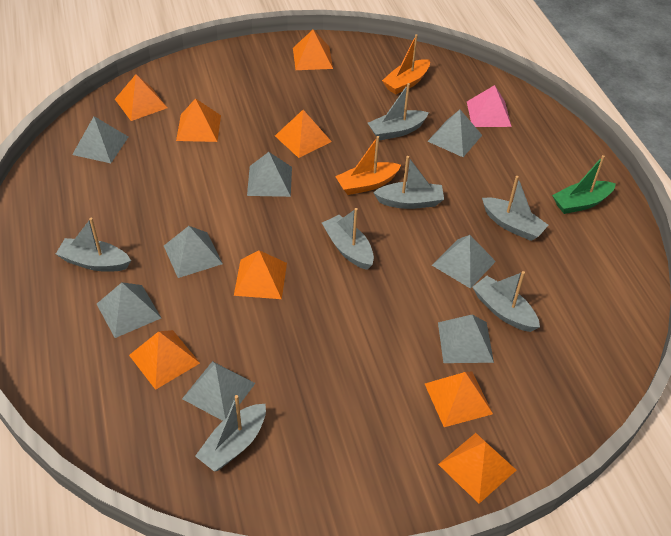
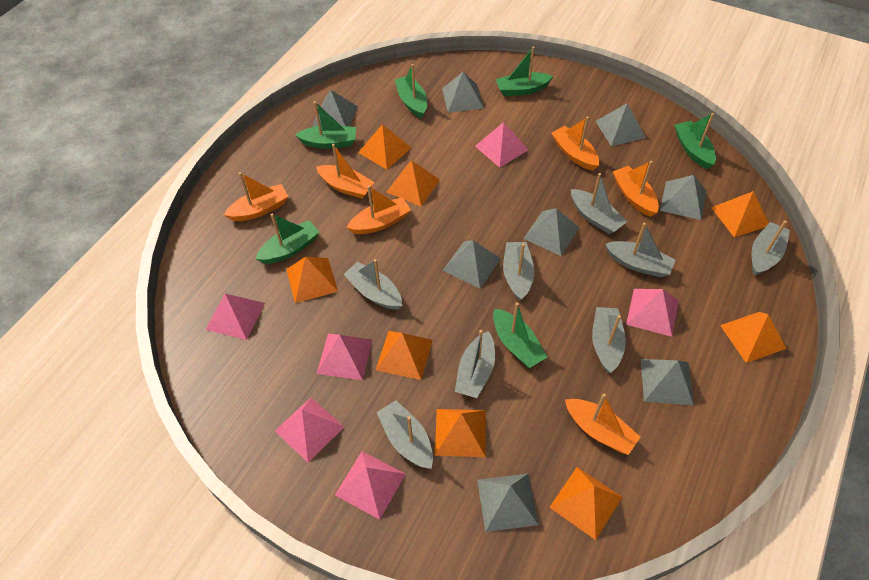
green boat: 1 -> 6
grey boat: 7 -> 8
orange boat: 2 -> 6
pink pyramid: 1 -> 6

